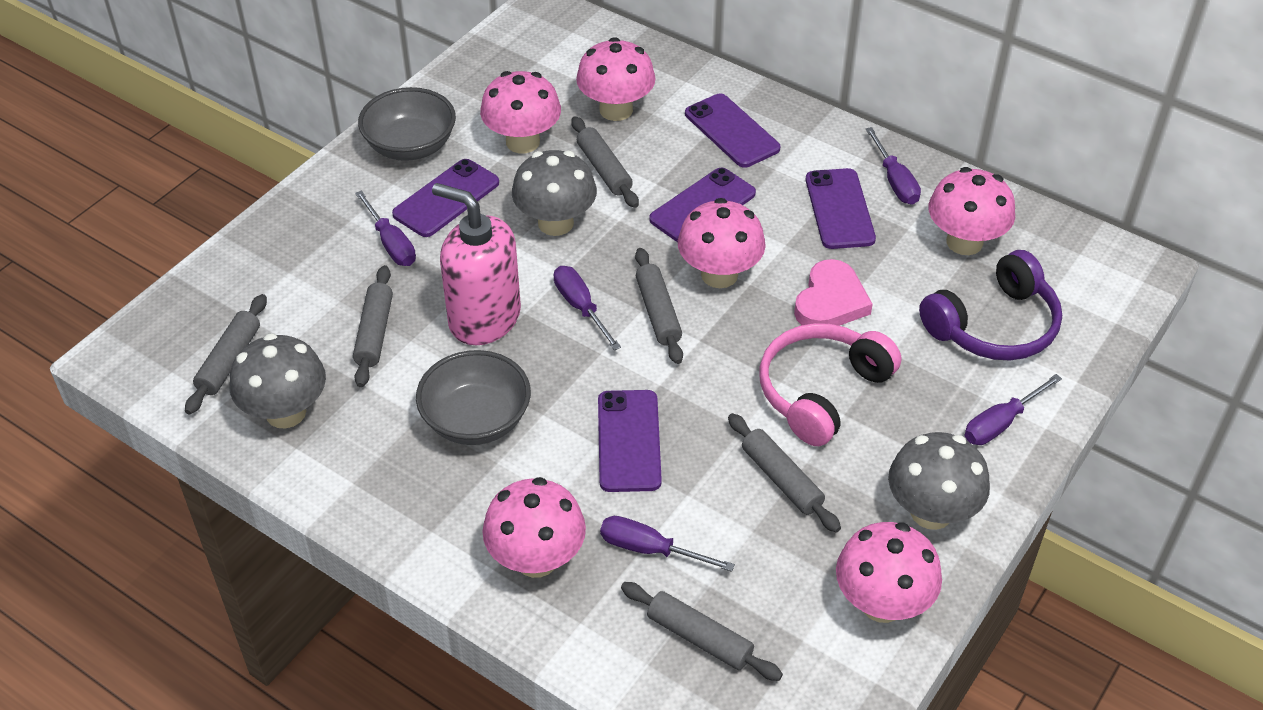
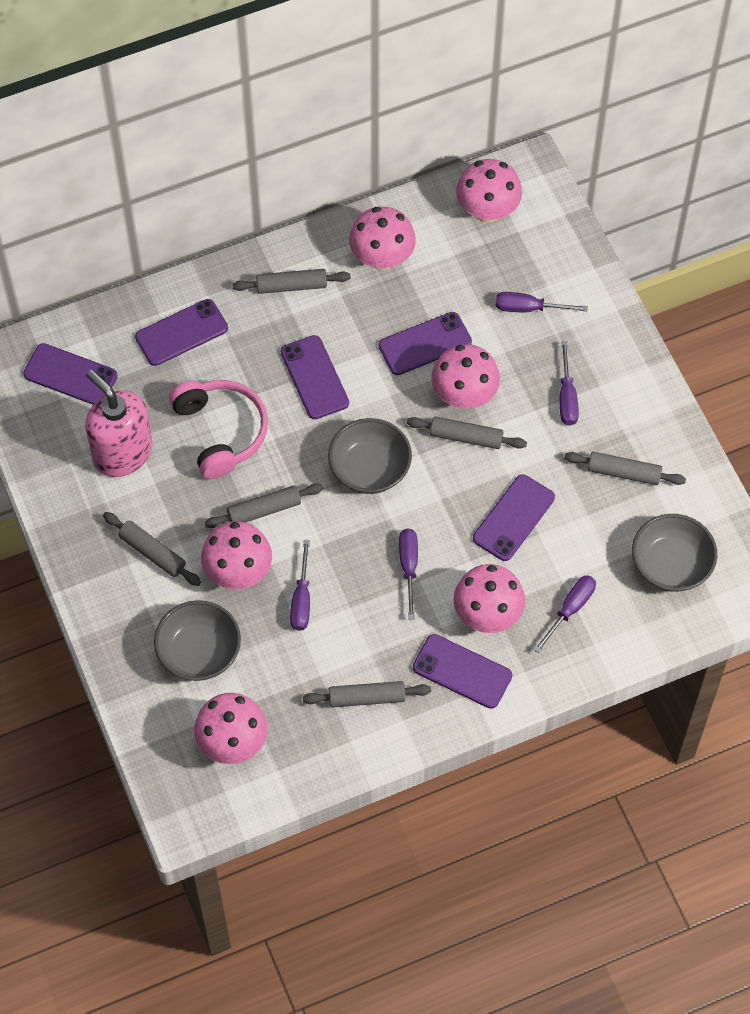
grey bowl: 2 -> 3
grey mushroom: 3 -> 0
pink heart: 1 -> 0
purple headphones: 1 -> 0
purple phone: 5 -> 6

